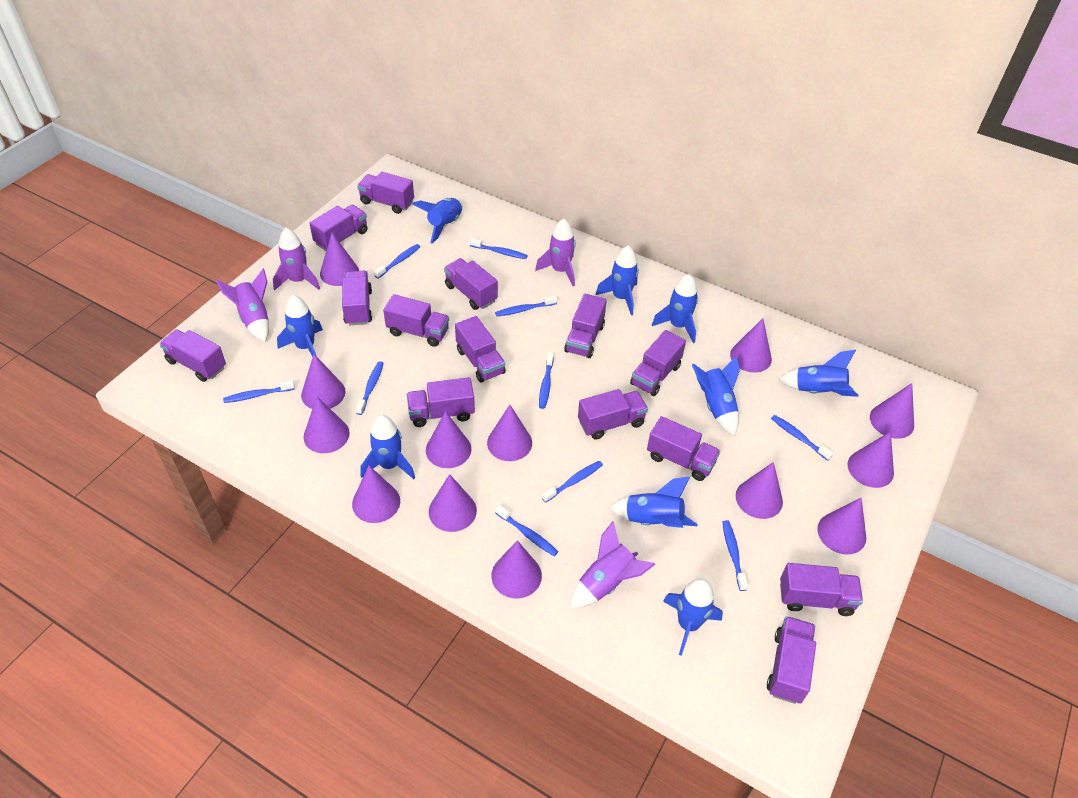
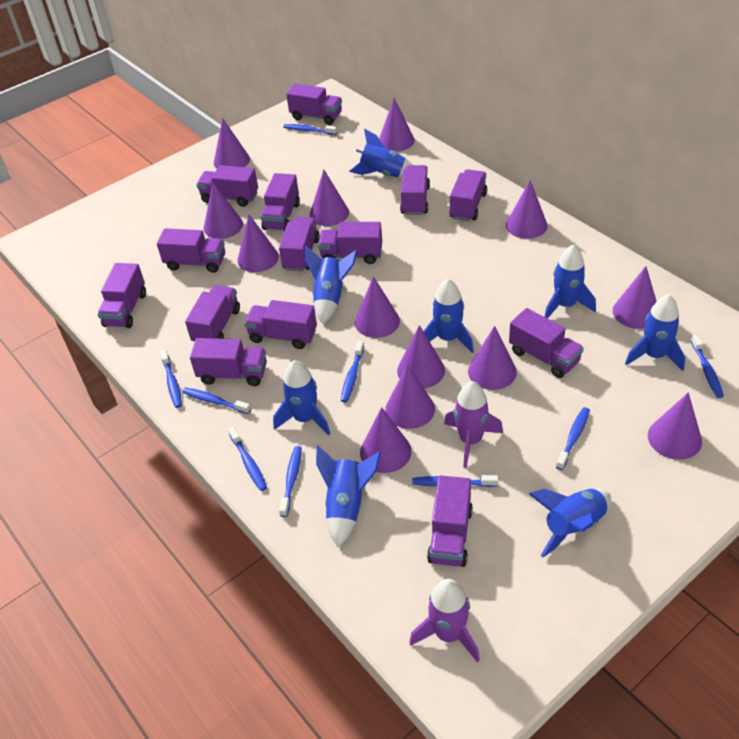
blue rocket: 9 -> 8
blue toothbrush: 10 -> 9
purple rocket: 4 -> 2

